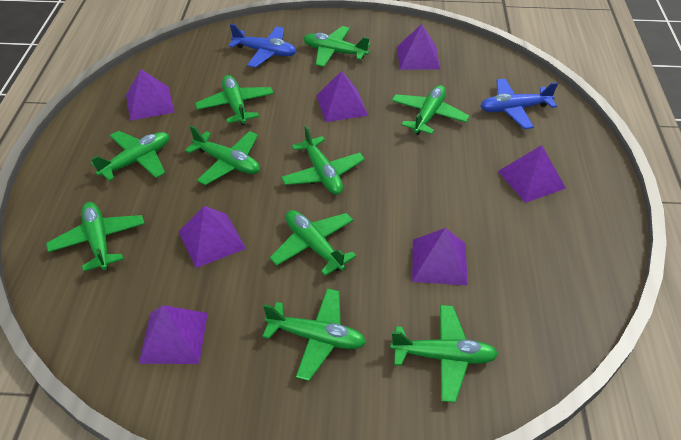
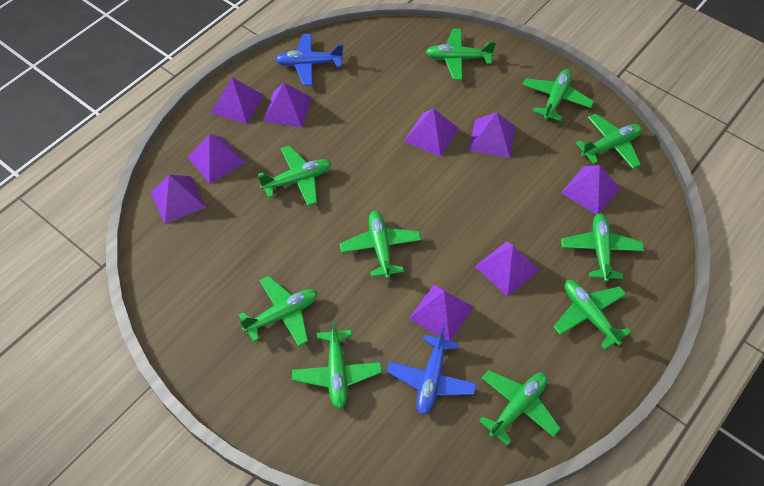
purple pyramid: 7 -> 9

